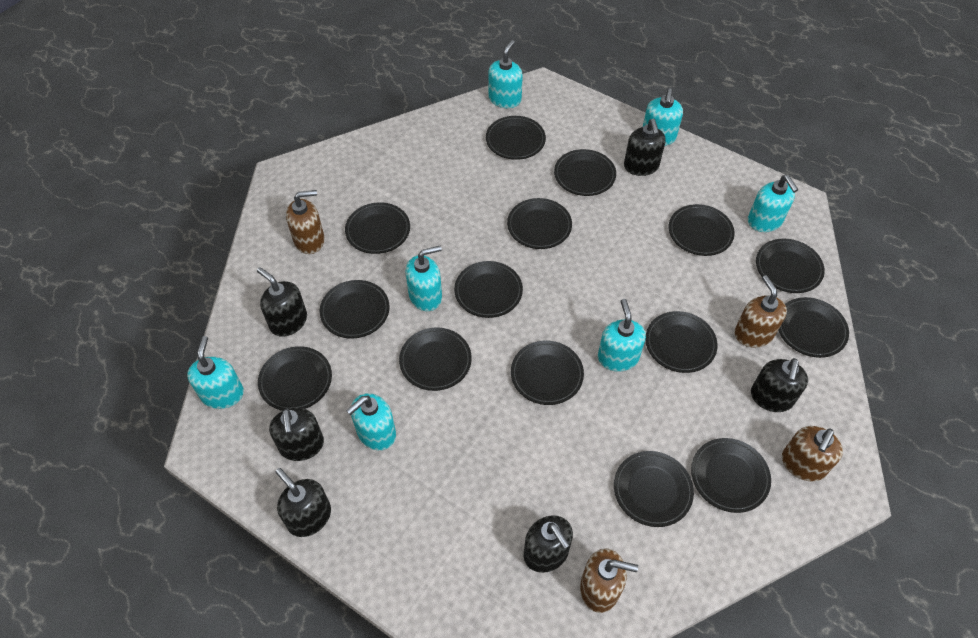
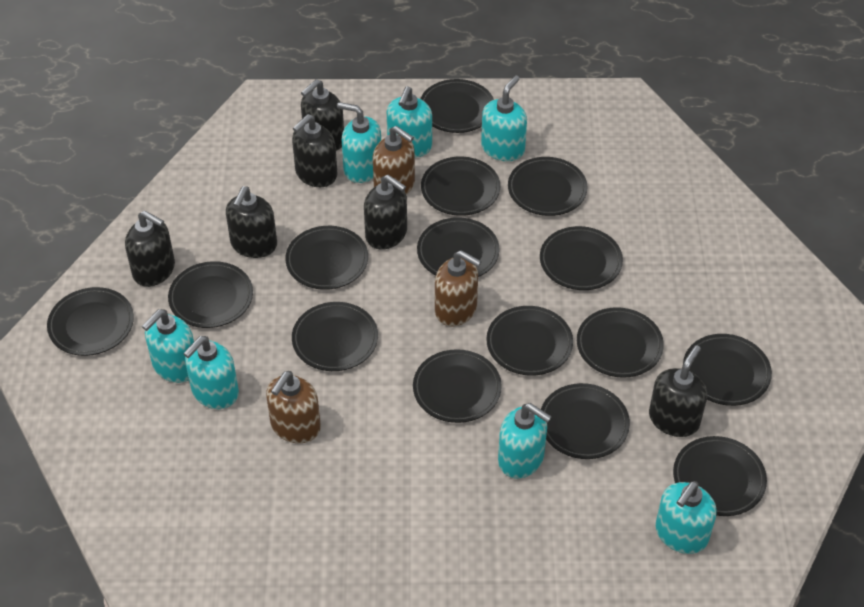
brown soap dispenser: 4 -> 3

